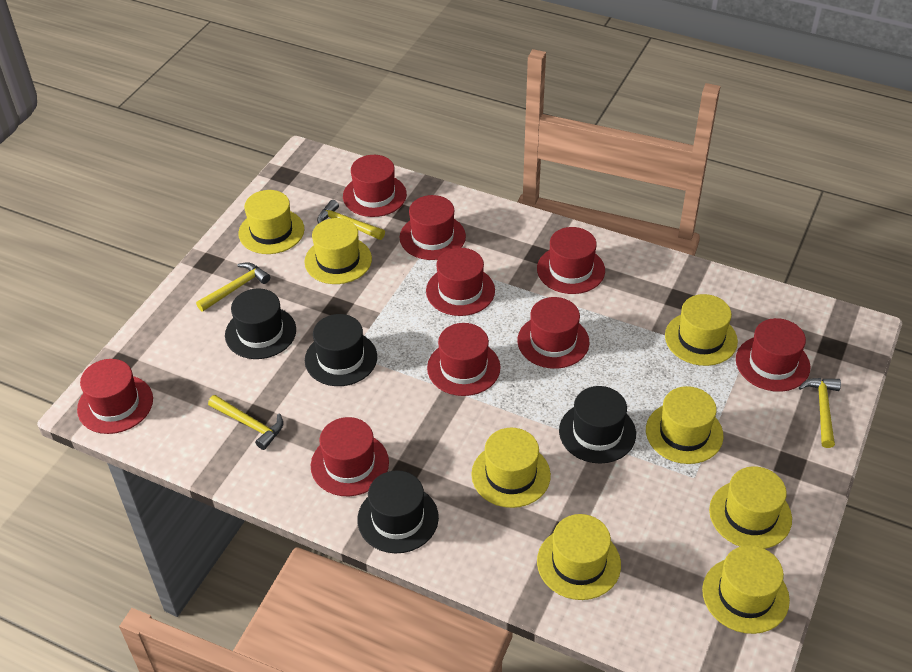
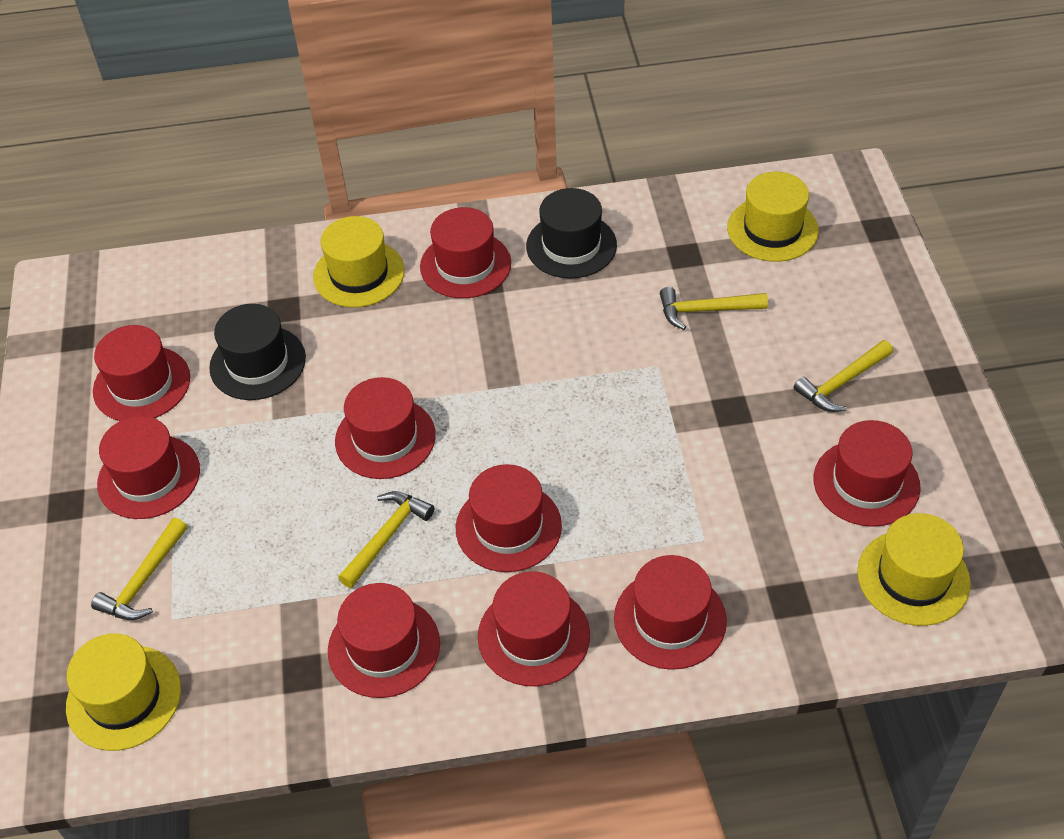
black hat: 4 -> 2
yellow hat: 8 -> 4

